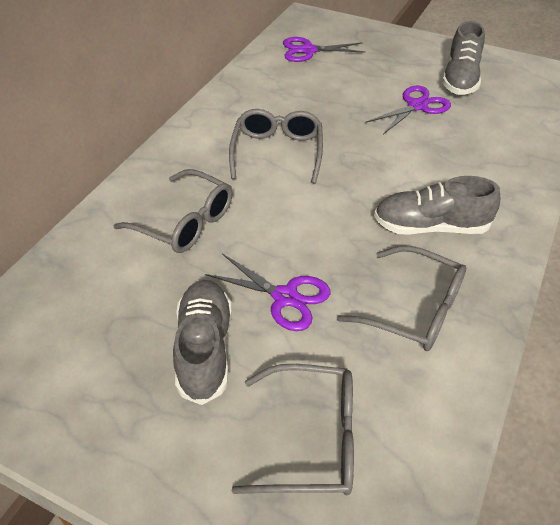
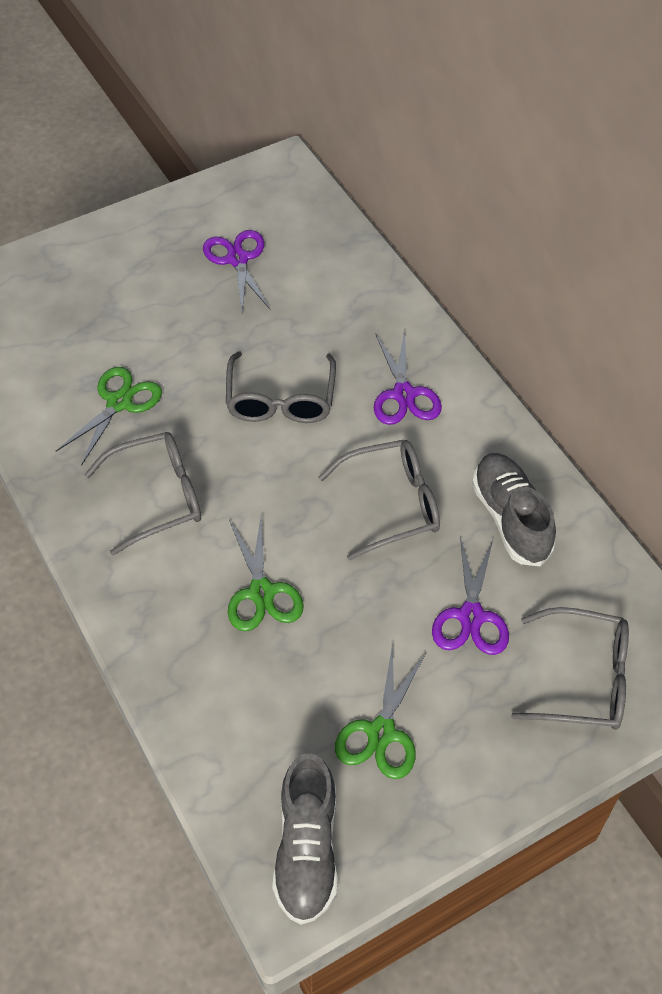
green scissors: 0 -> 3
grey shoe: 3 -> 2

